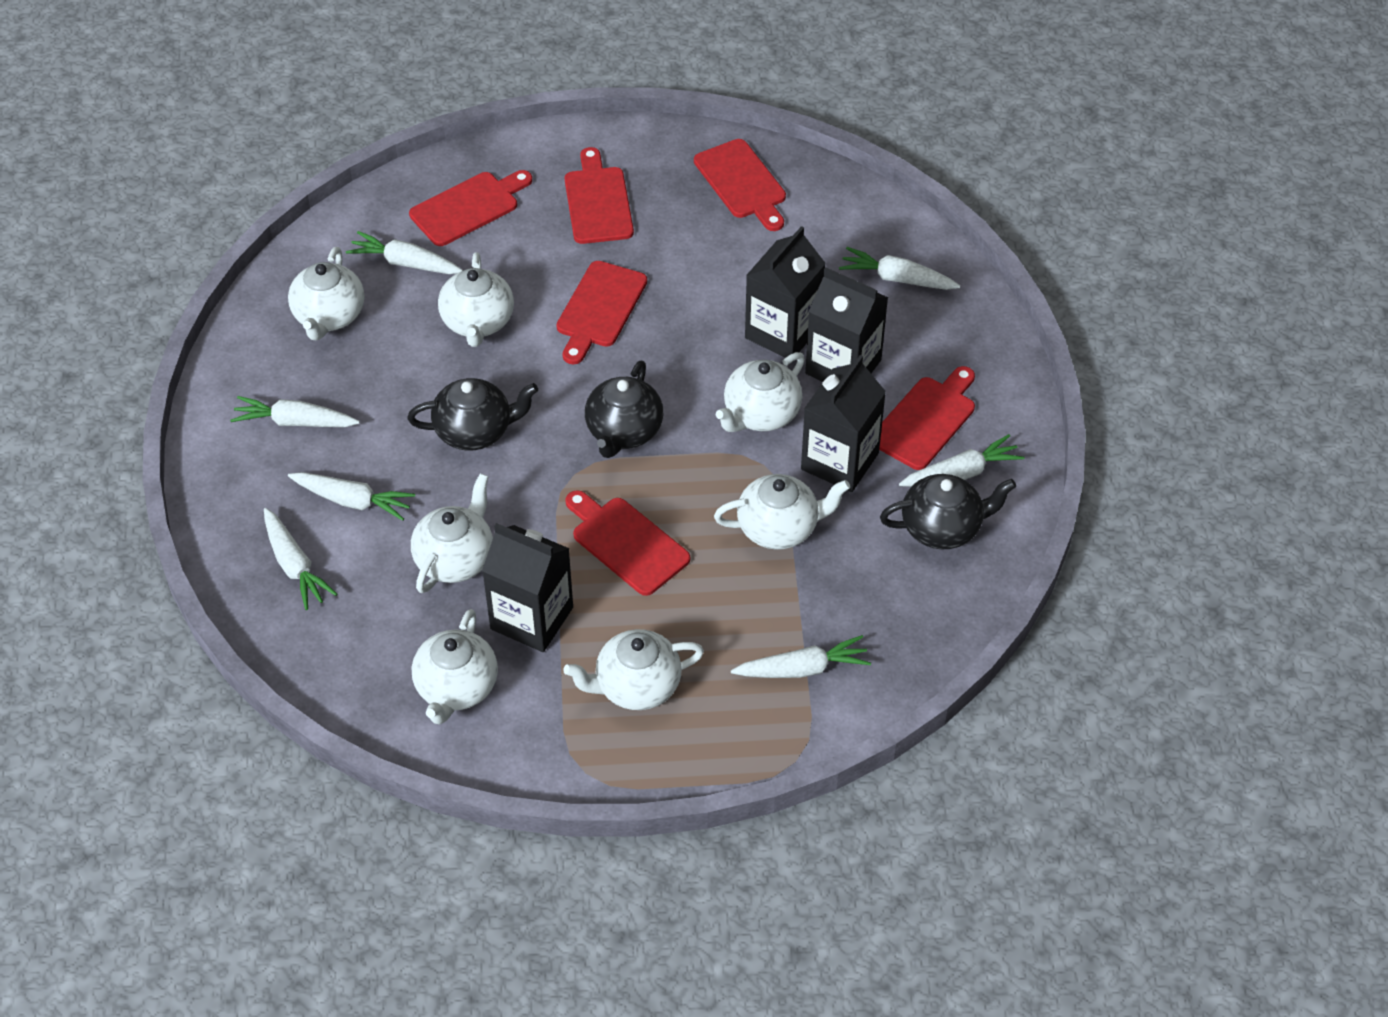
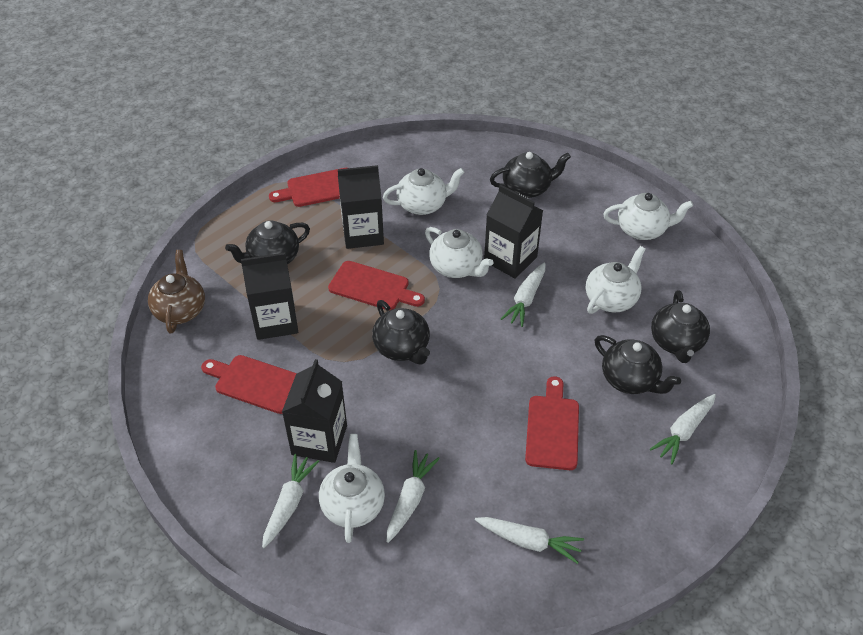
black teapot: 3 -> 5
brown teapot: 0 -> 1
red cutting board: 6 -> 4
white carrot: 7 -> 5
white teapot: 7 -> 5

